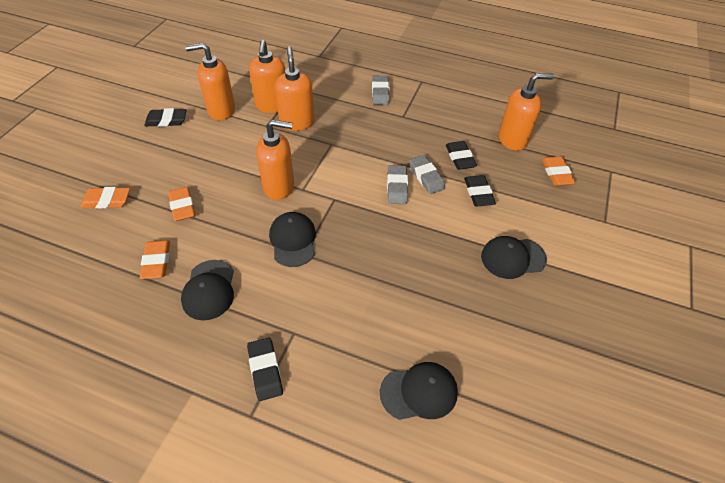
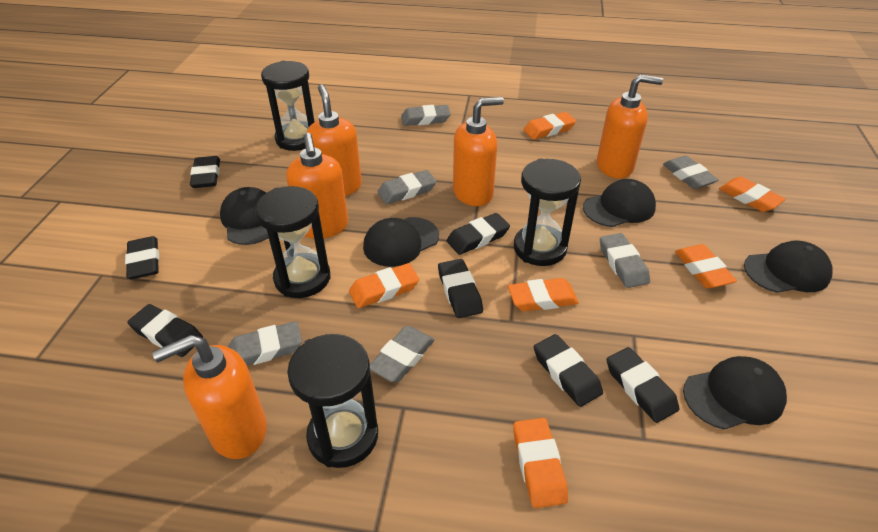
black cap: 4 -> 5
black eraser: 4 -> 7
black hourglass: 0 -> 4
grey eraser: 3 -> 6
orange eraser: 4 -> 6

